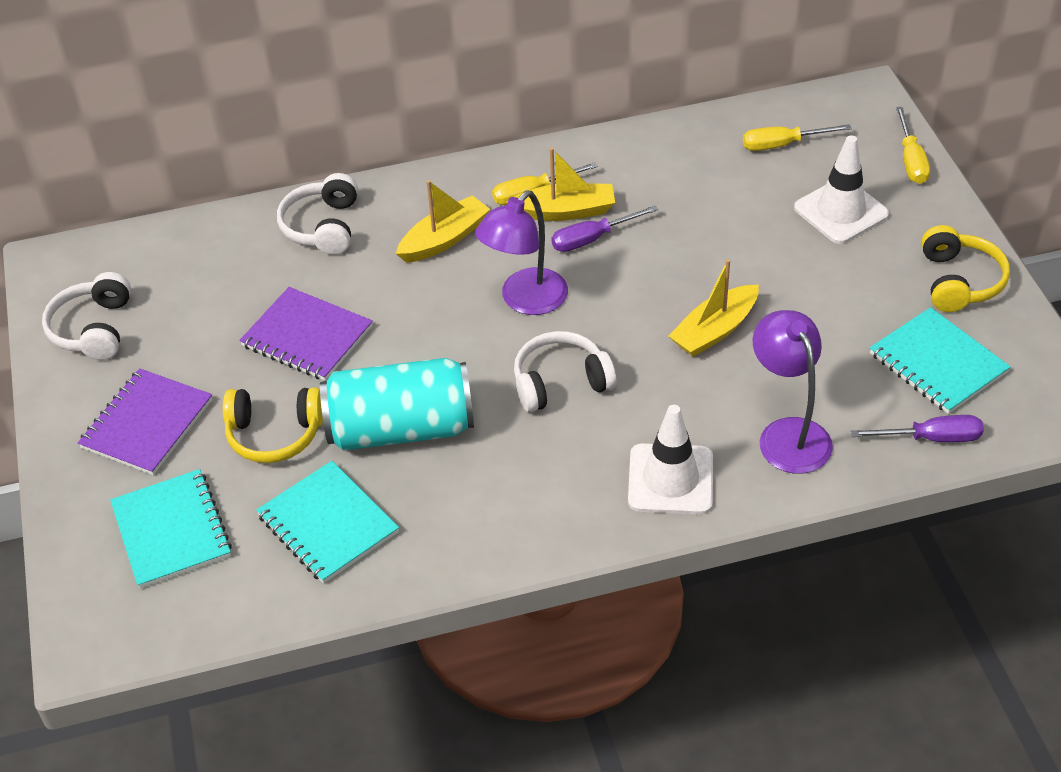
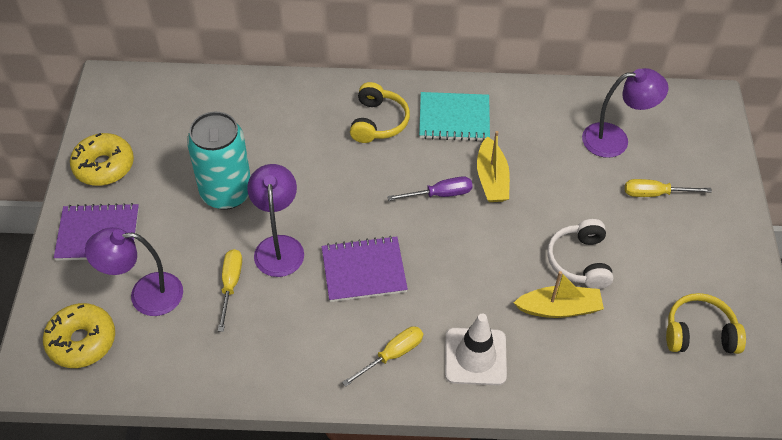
purple lamp: 2 -> 3
purple screwdriver: 2 -> 1
turquoise notebook: 3 -> 1
white headphones: 3 -> 1
white traffic cone: 2 -> 1
yellow boat: 3 -> 2
yellow donut: 0 -> 2

